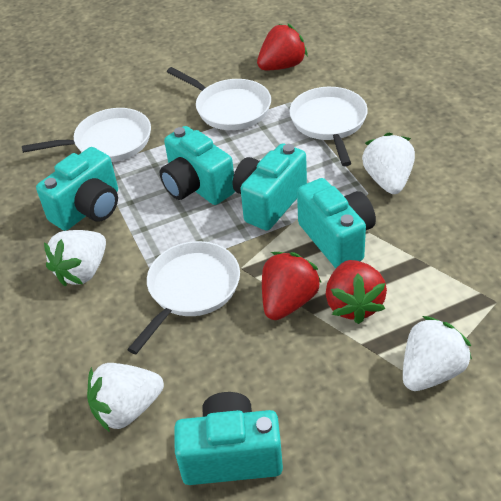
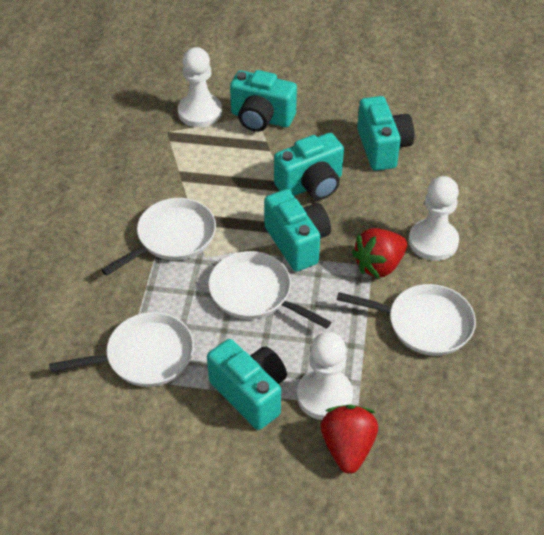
red strawberry: 3 -> 2
white pawn: 0 -> 3
white strawberry: 4 -> 0

